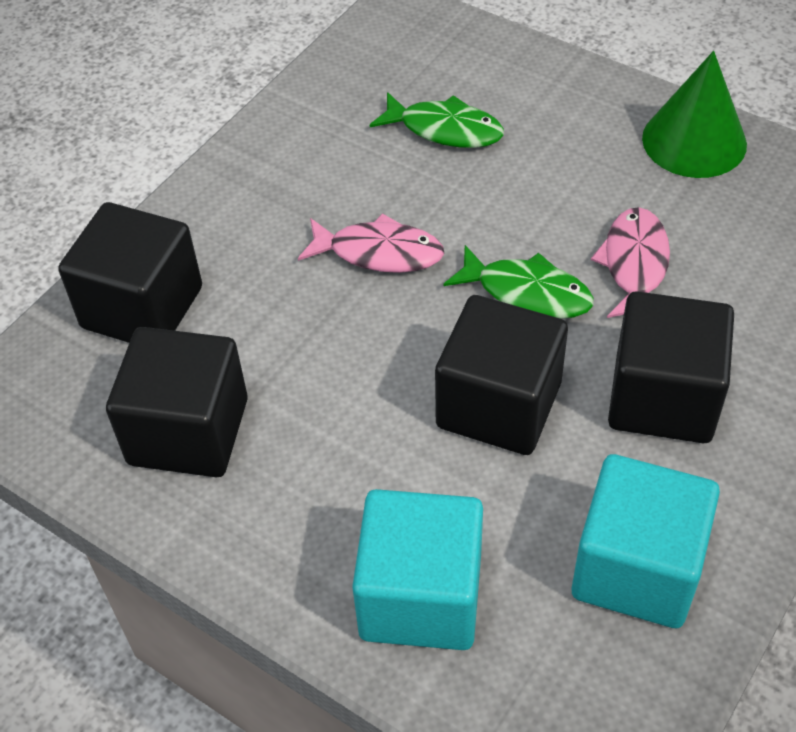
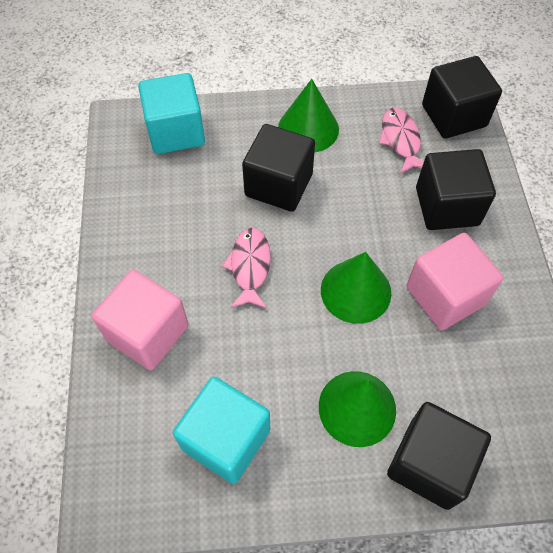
green cone: 1 -> 3
green fish: 2 -> 0
pink cube: 0 -> 2

